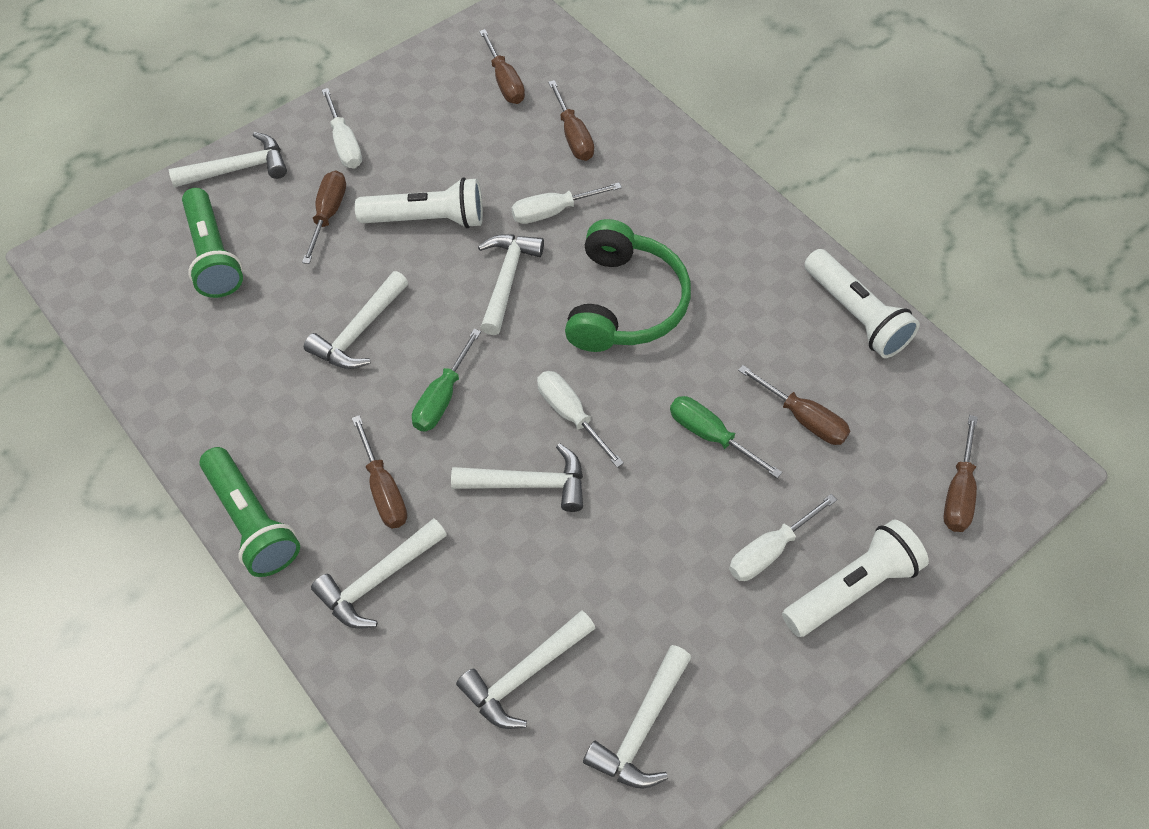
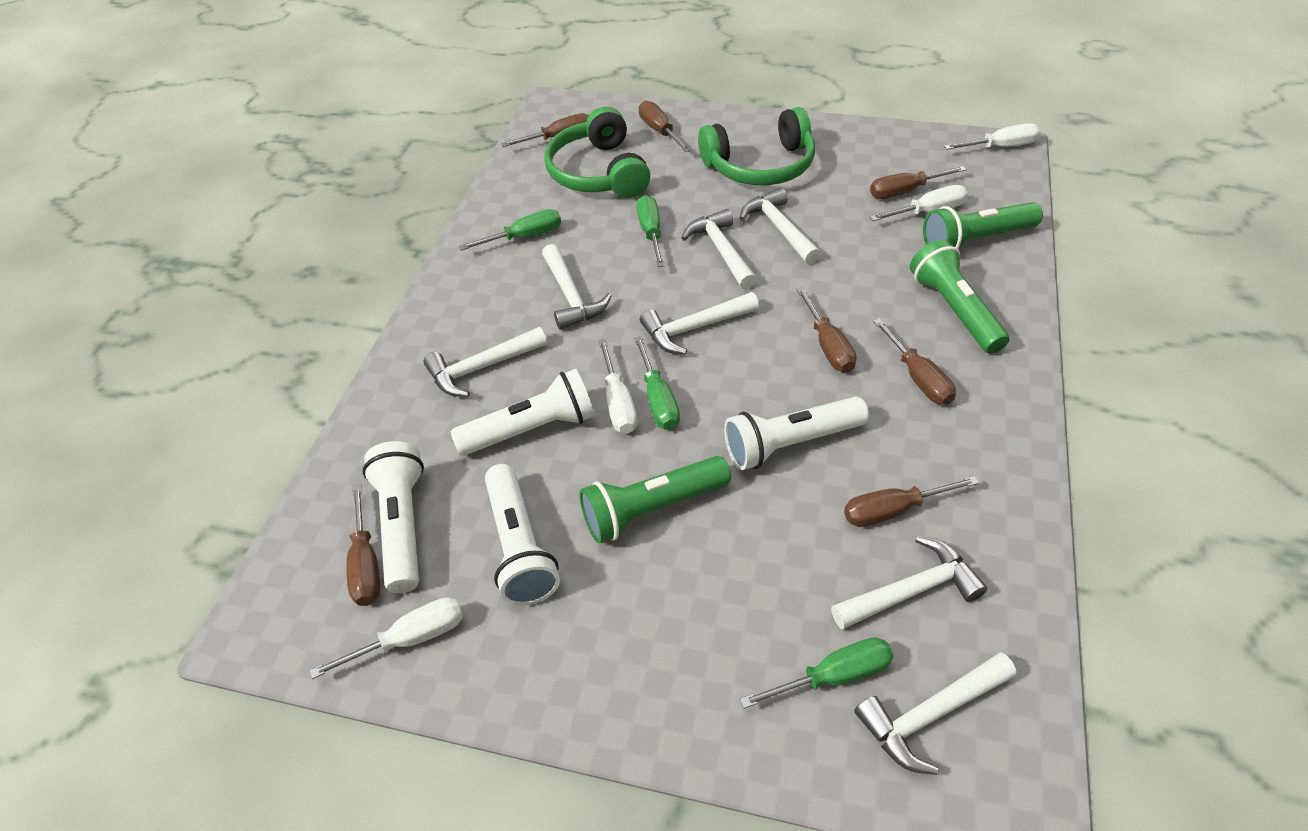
brown screwdriver: 6 -> 7
green flashlight: 2 -> 3
green headphones: 1 -> 2
green screwdriver: 2 -> 4
white flashlight: 3 -> 4

